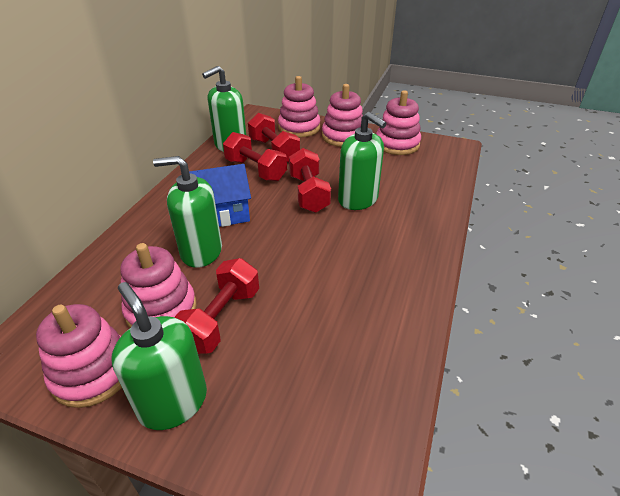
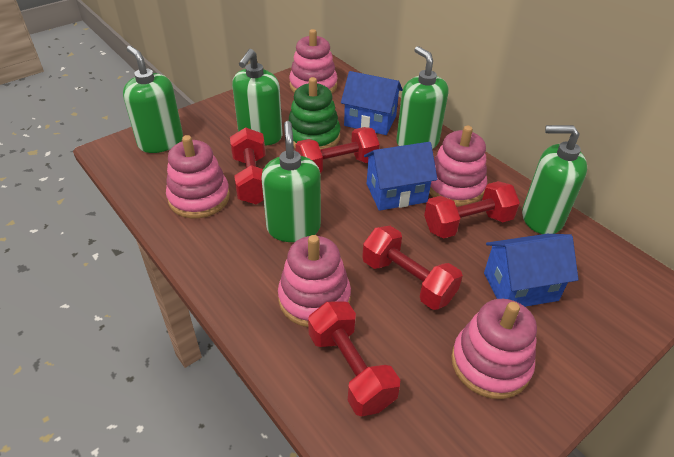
blue house: 1 -> 3
green soap dispenser: 4 -> 5
green stacking toy: 0 -> 1
red dumbbell: 4 -> 5

